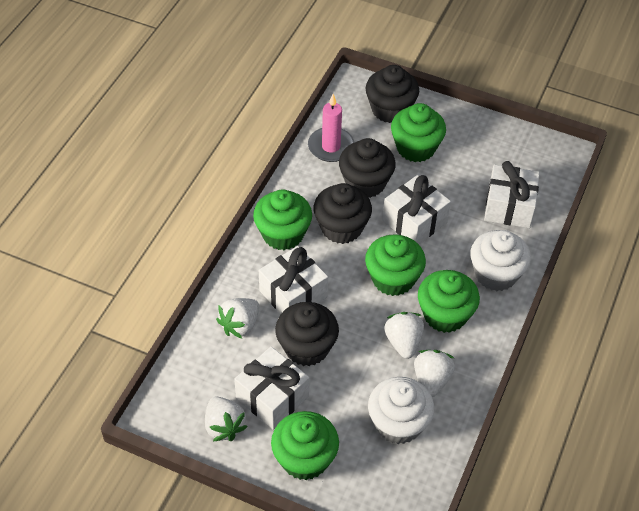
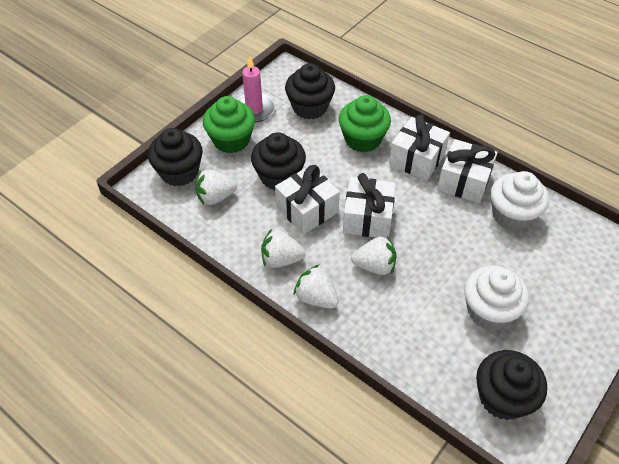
green cupcake: 5 -> 2

